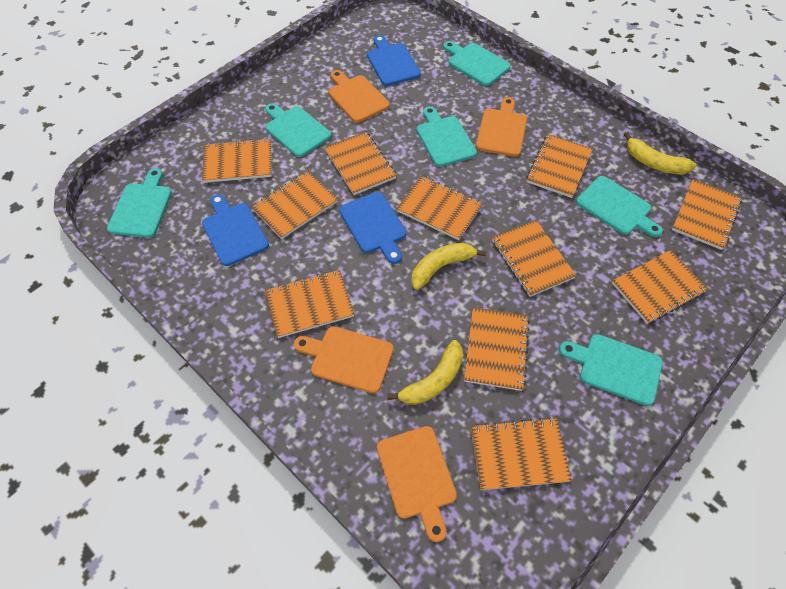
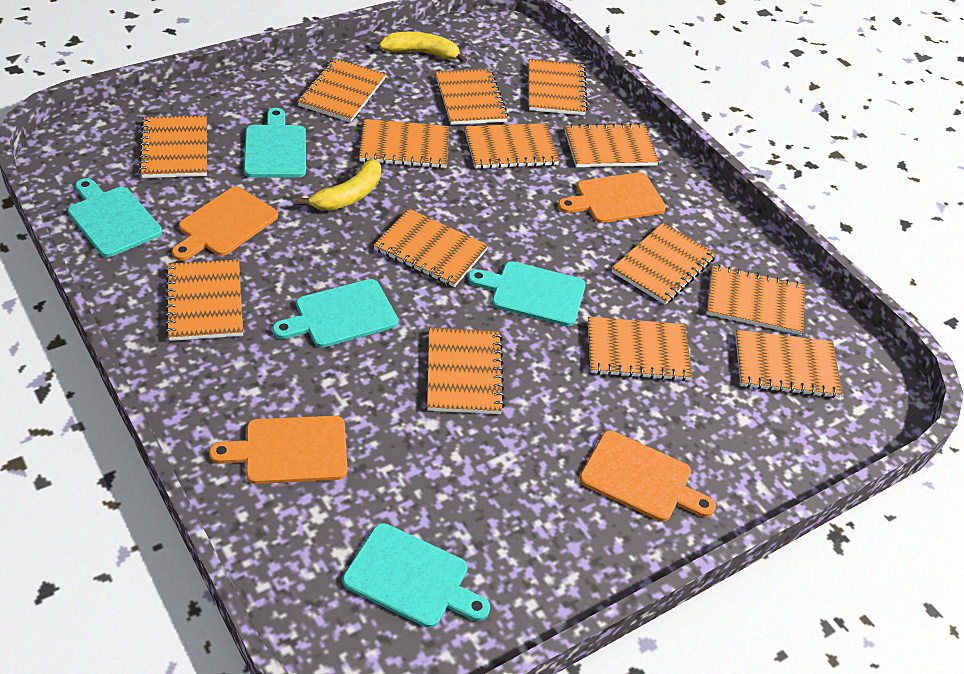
blue cutting board: 3 -> 0
orange notebook: 11 -> 14
turquoise cutting board: 6 -> 5
yellow banana: 3 -> 2

